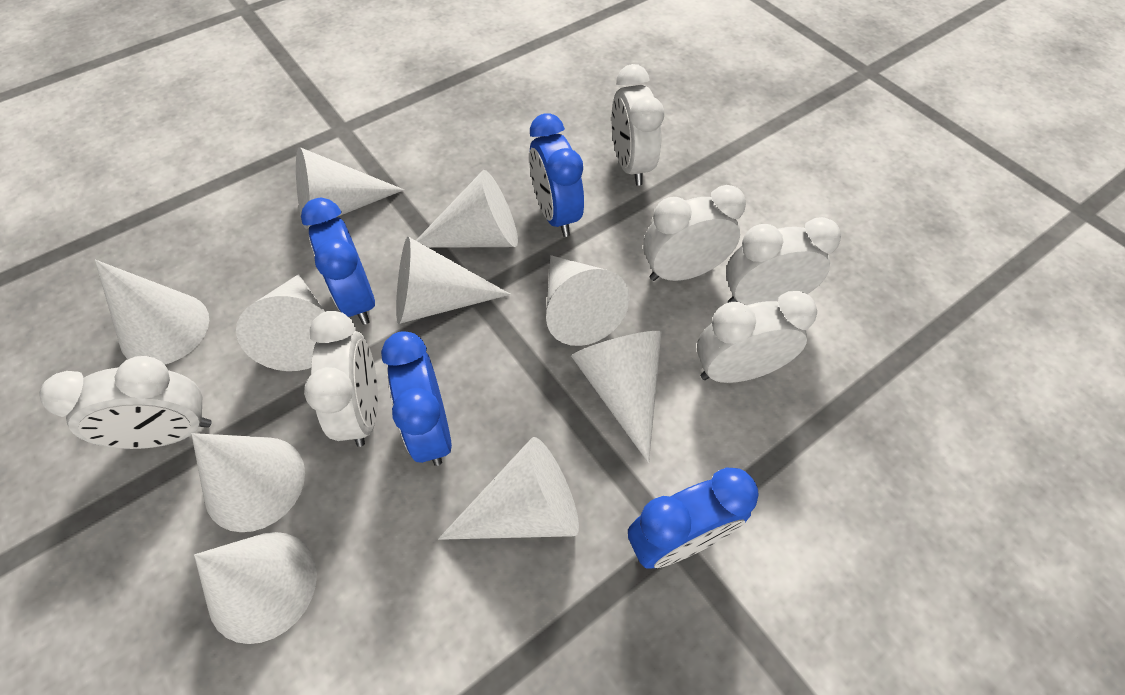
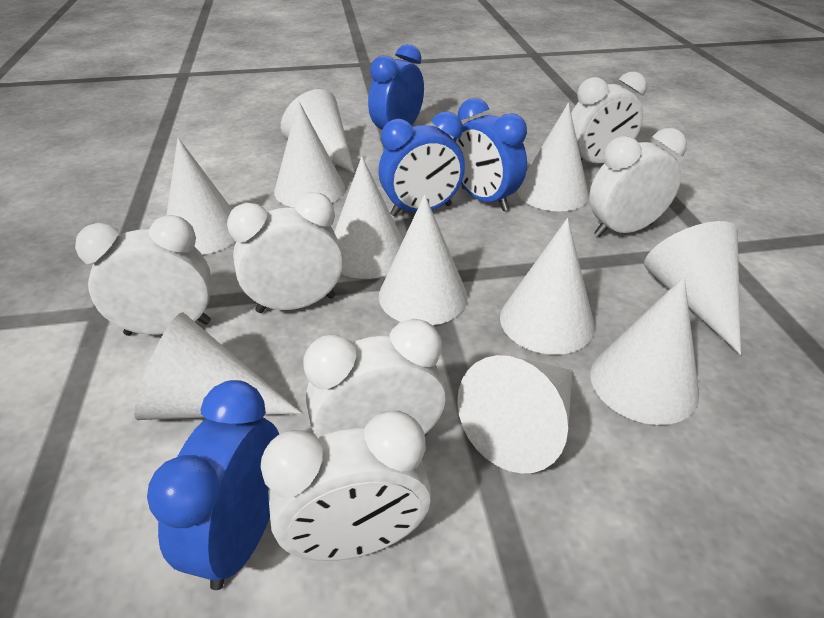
white cone: 10 -> 11

